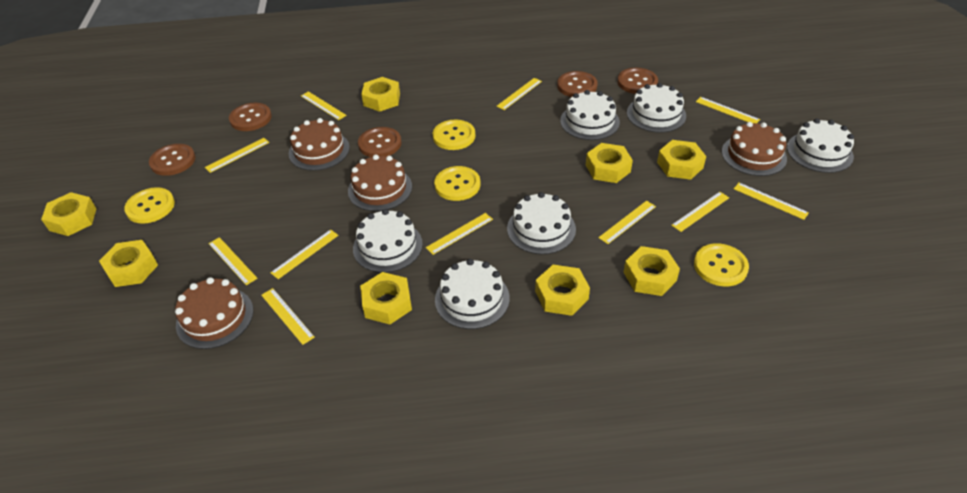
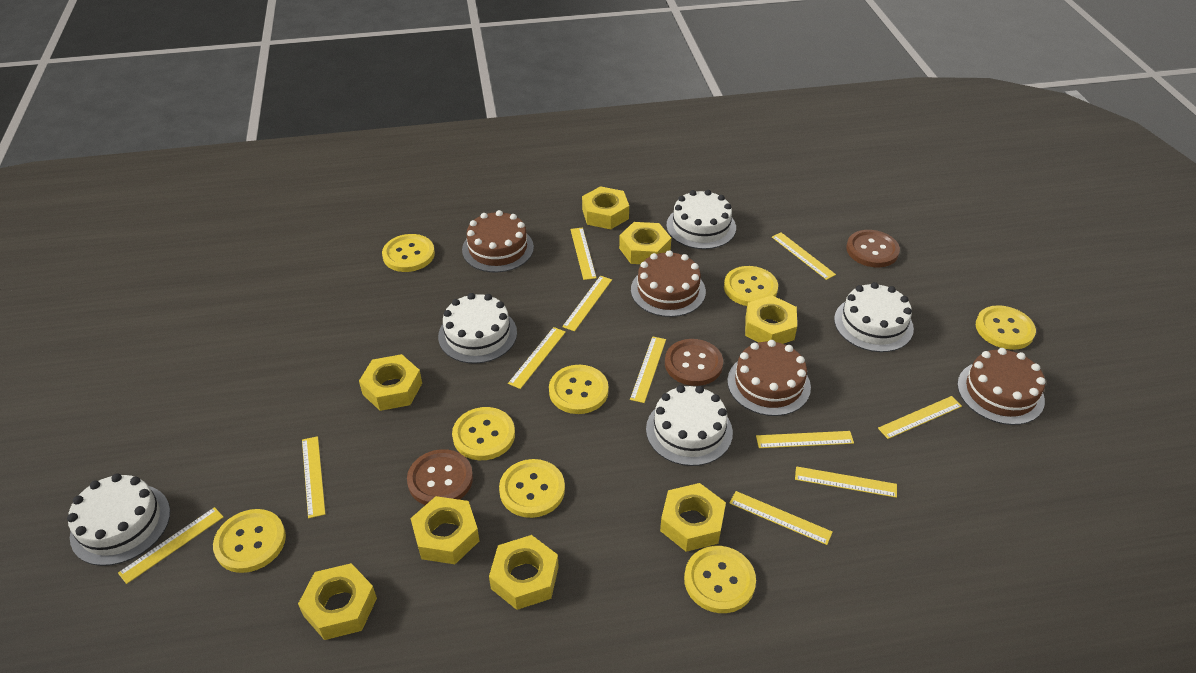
brown button: 5 -> 3
white cake: 6 -> 5
yellow button: 4 -> 8

